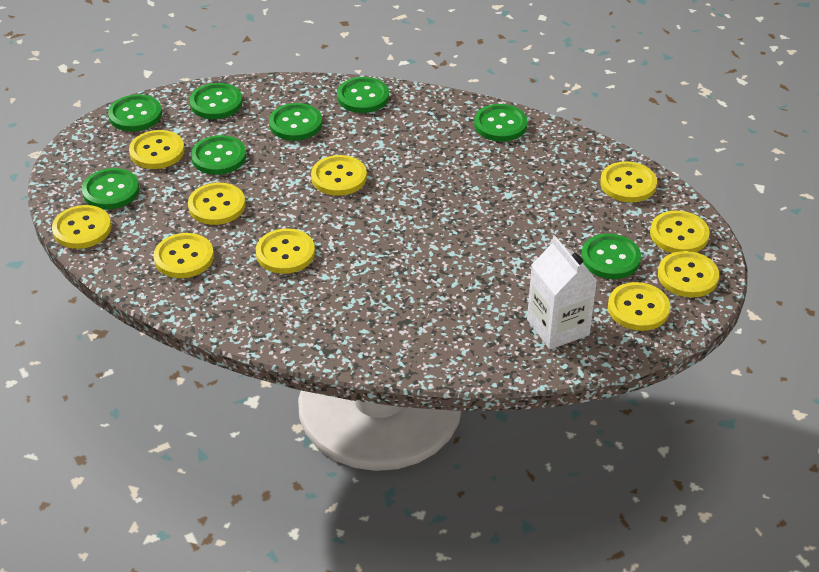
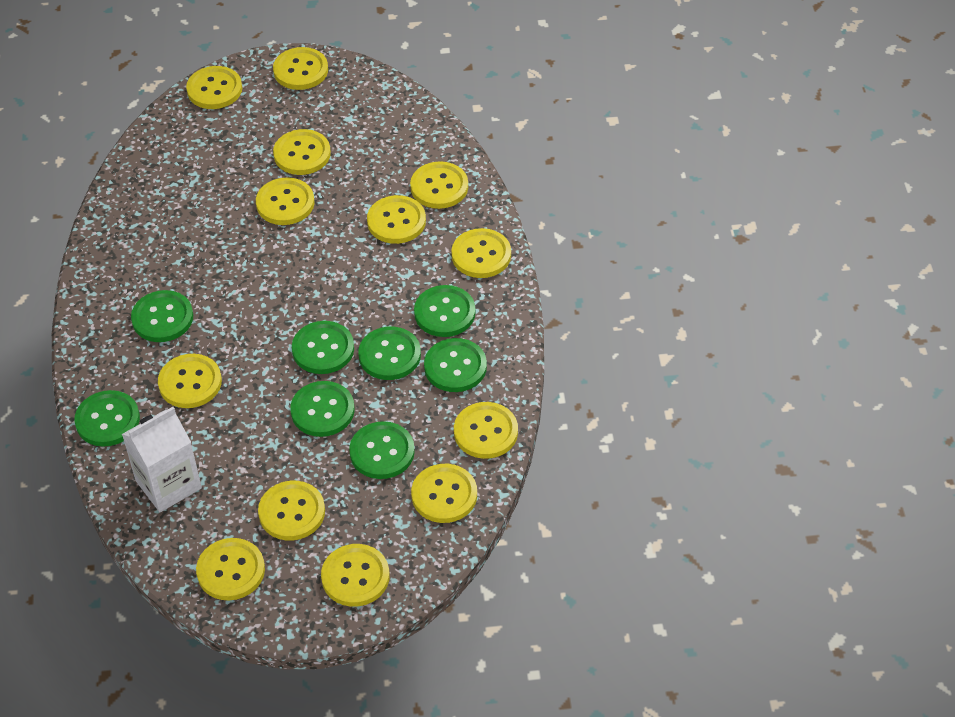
yellow button: 10 -> 13

